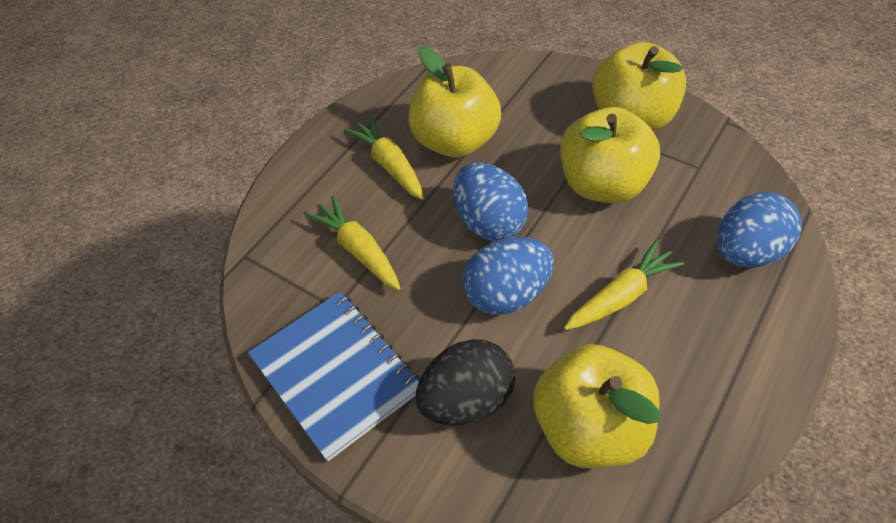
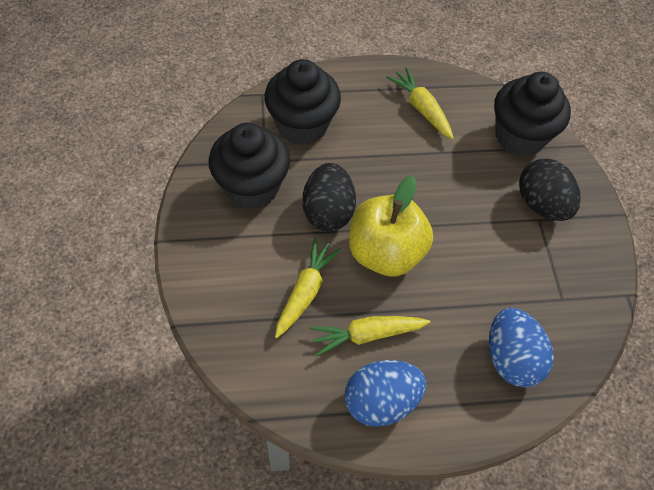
black cupcake: 0 -> 3
black egg: 1 -> 2
blue egg: 3 -> 2
blue notebook: 1 -> 0
yellow apple: 4 -> 1

